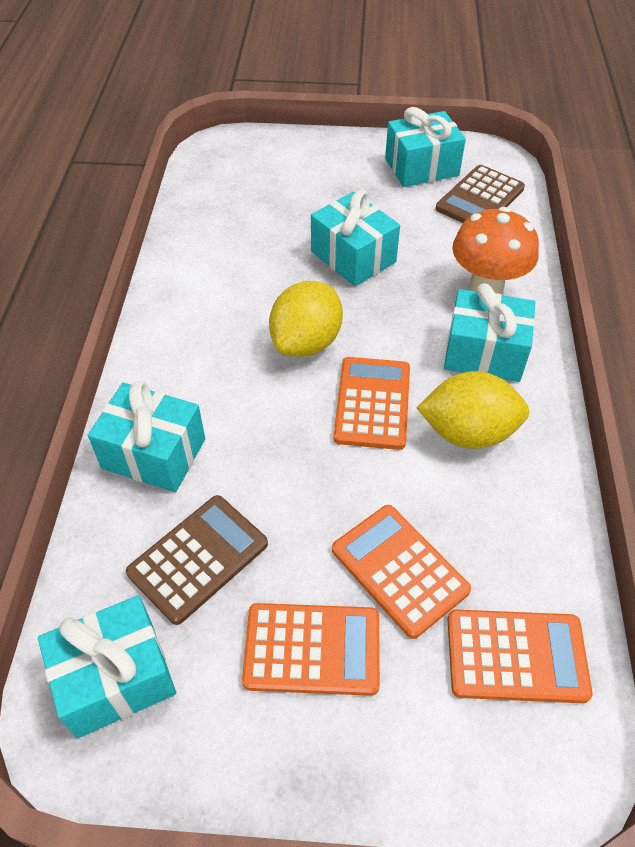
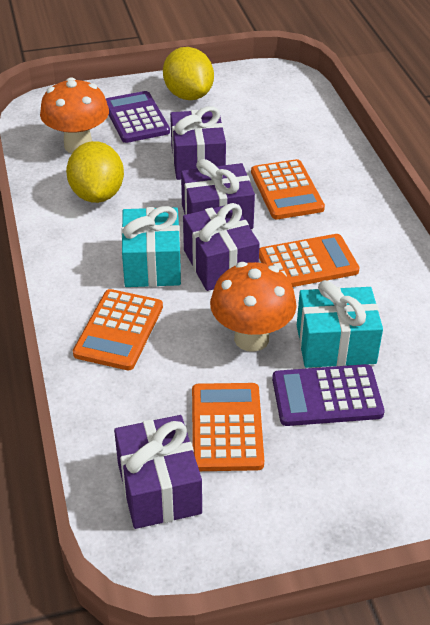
brown calculator: 2 -> 0
orange mushroom: 1 -> 2
purple calculator: 0 -> 2
purple gift: 0 -> 4
turquoise gift: 5 -> 2

